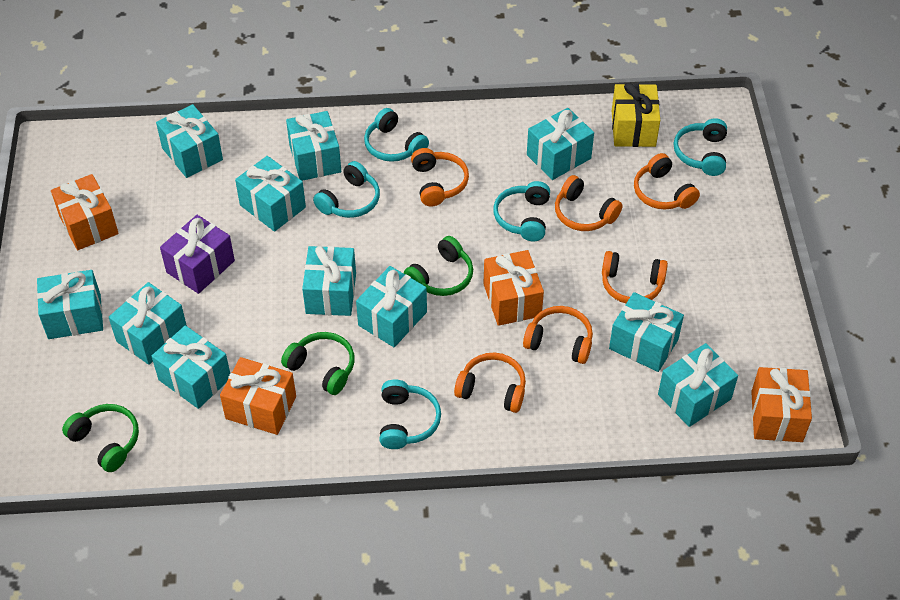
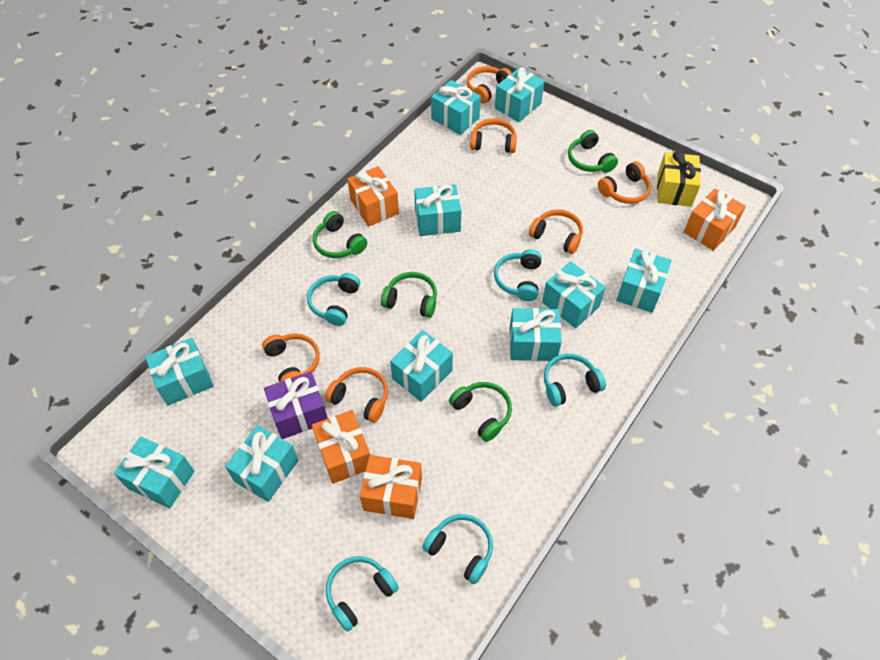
green headphones: 3 -> 4
turquoise gift: 11 -> 10

